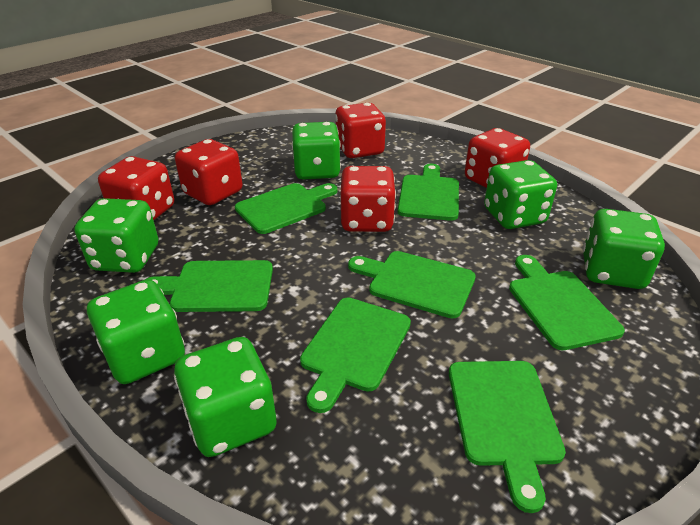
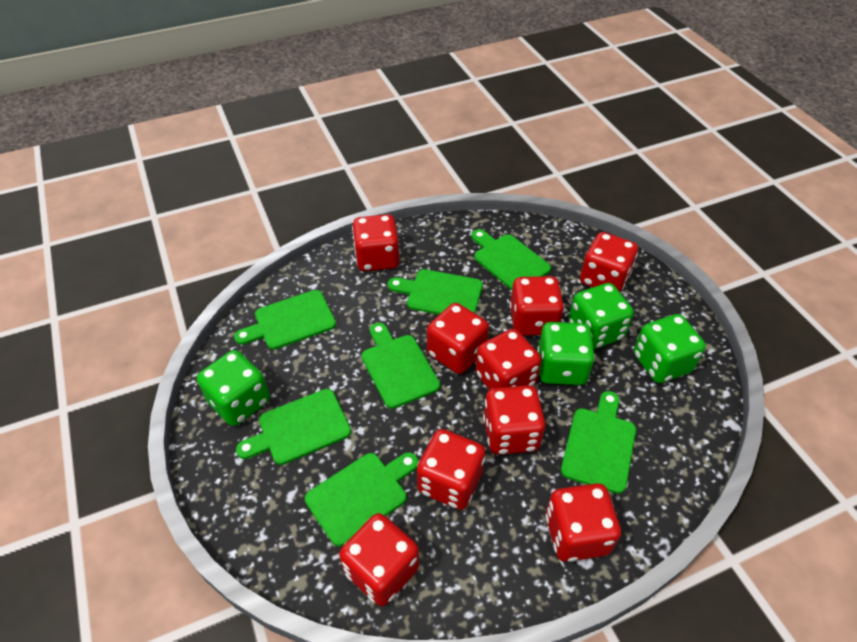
green dice: 6 -> 4
red dice: 5 -> 9

